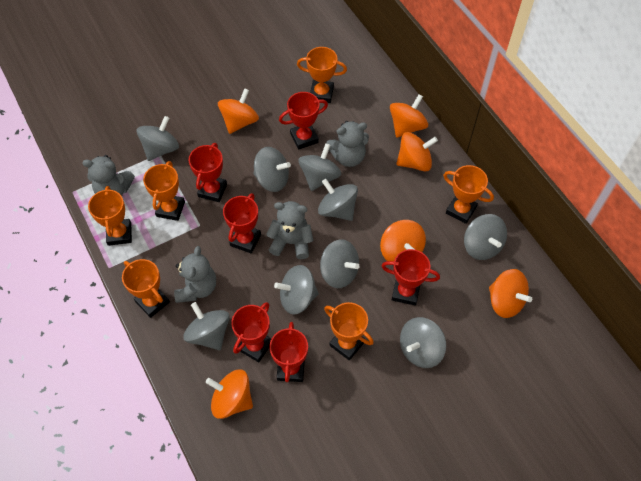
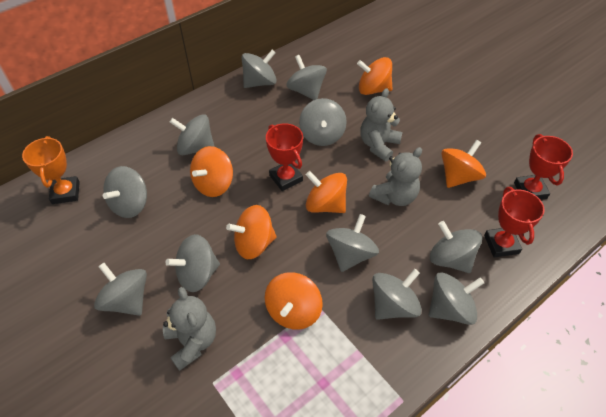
grey spinning top: 9 -> 11
grey teddy bear: 4 -> 3
orange trophy: 6 -> 1
red trophy: 6 -> 3

